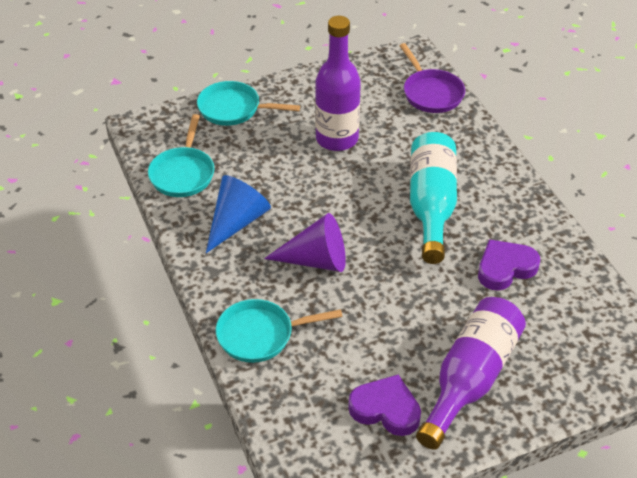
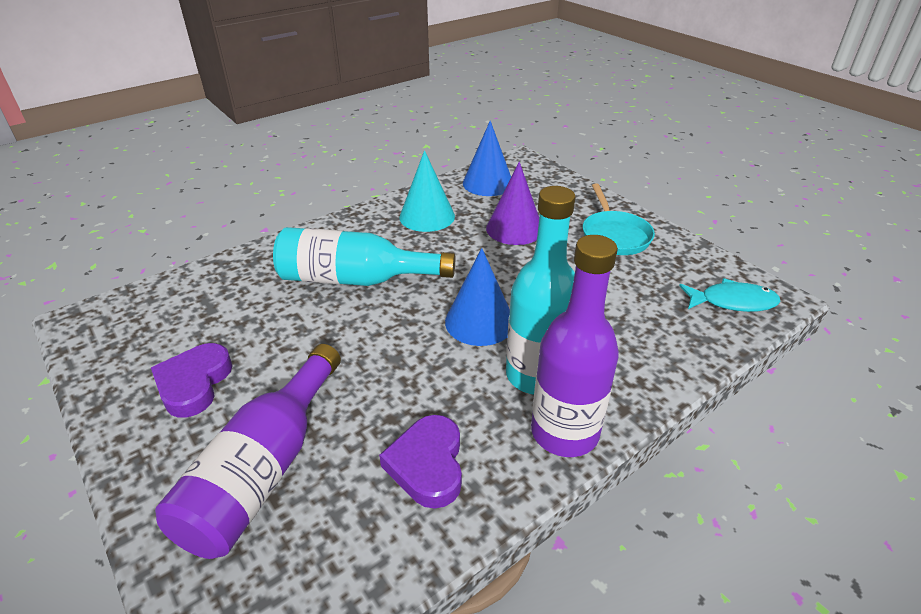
blue cone: 1 -> 2
purple pan: 1 -> 0
turquoise bottle: 1 -> 2
turquoise cone: 0 -> 1
turquoise fish: 0 -> 1
turquoise pan: 3 -> 1

